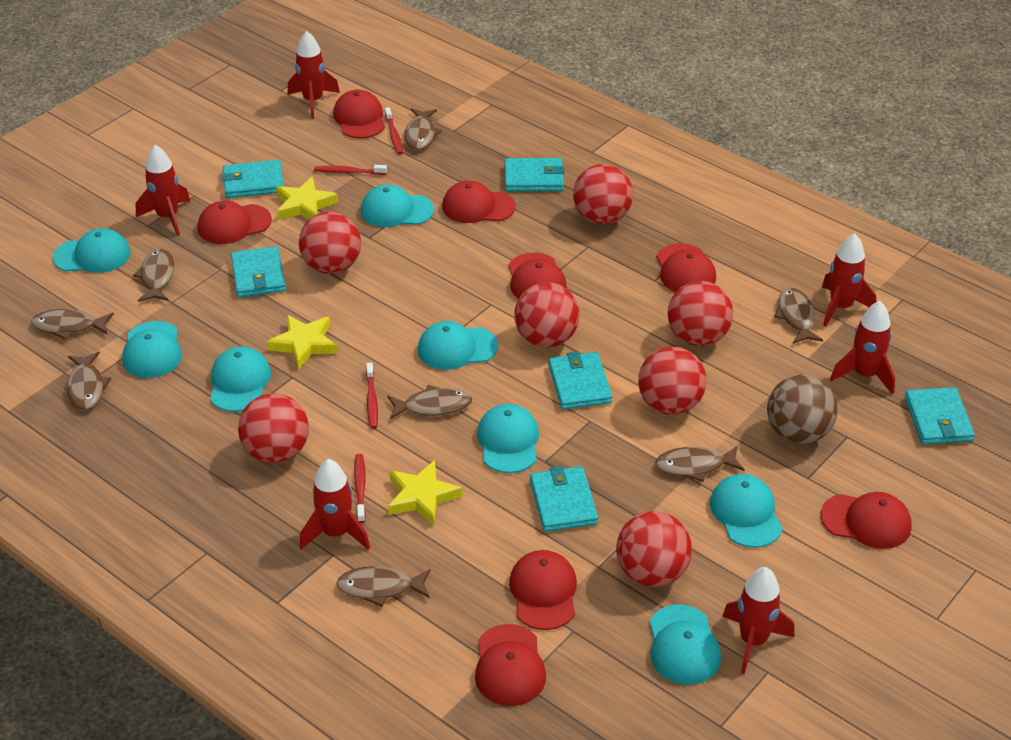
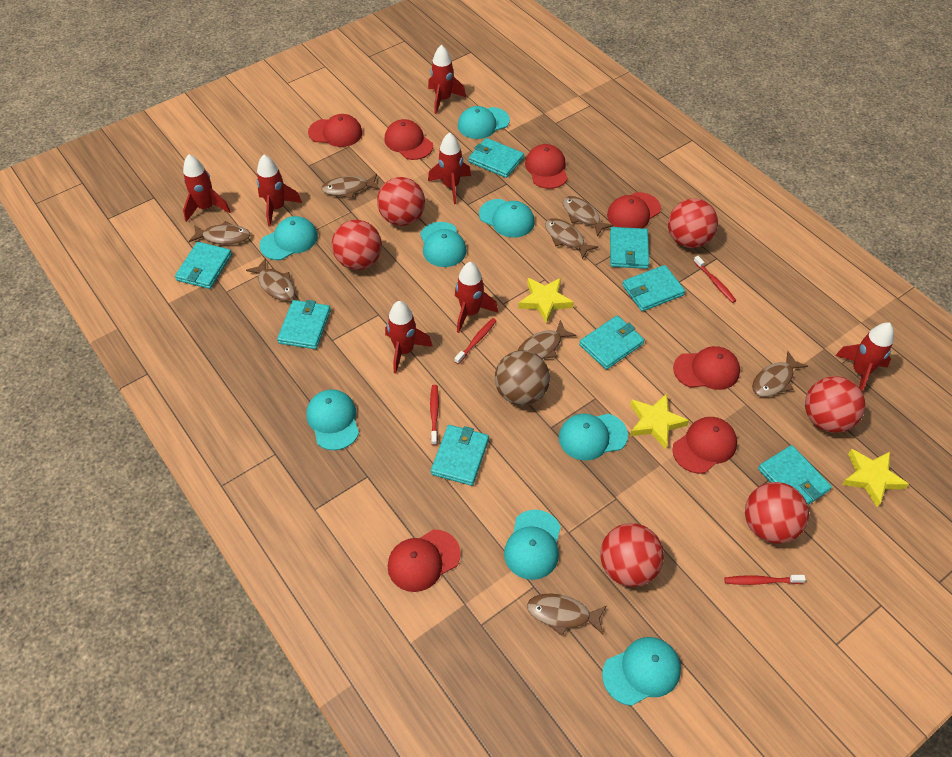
red ball: 7 -> 6
red cap: 8 -> 7
red rocket: 6 -> 7
turquoise wallet: 6 -> 8

